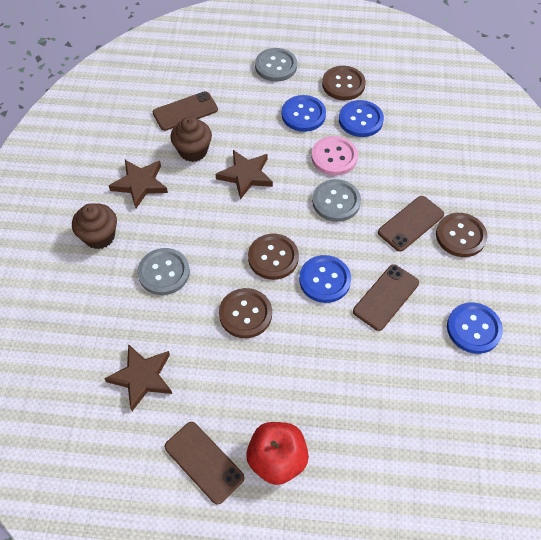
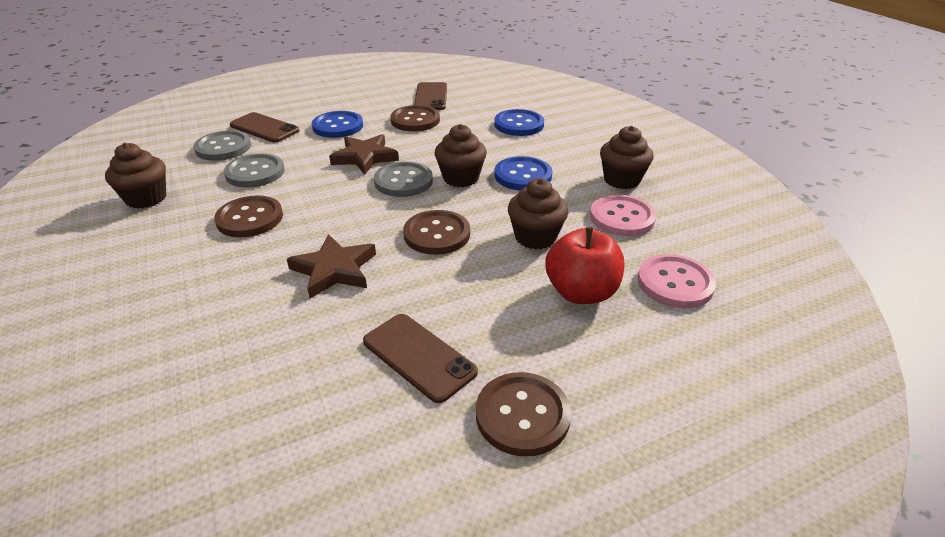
blue button: 4 -> 3
brown cupcake: 2 -> 4
brown phone: 4 -> 3
brown star: 3 -> 2
pink button: 1 -> 2

